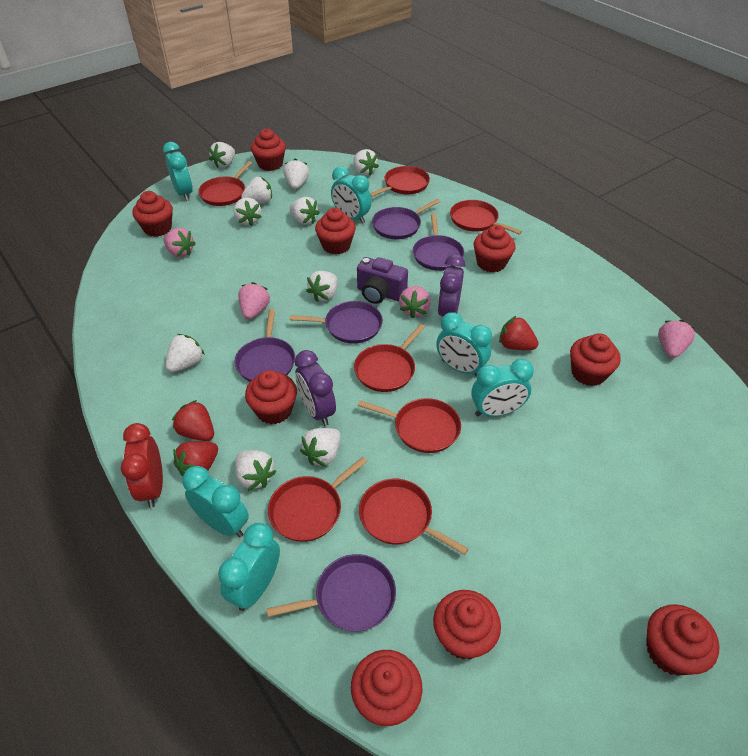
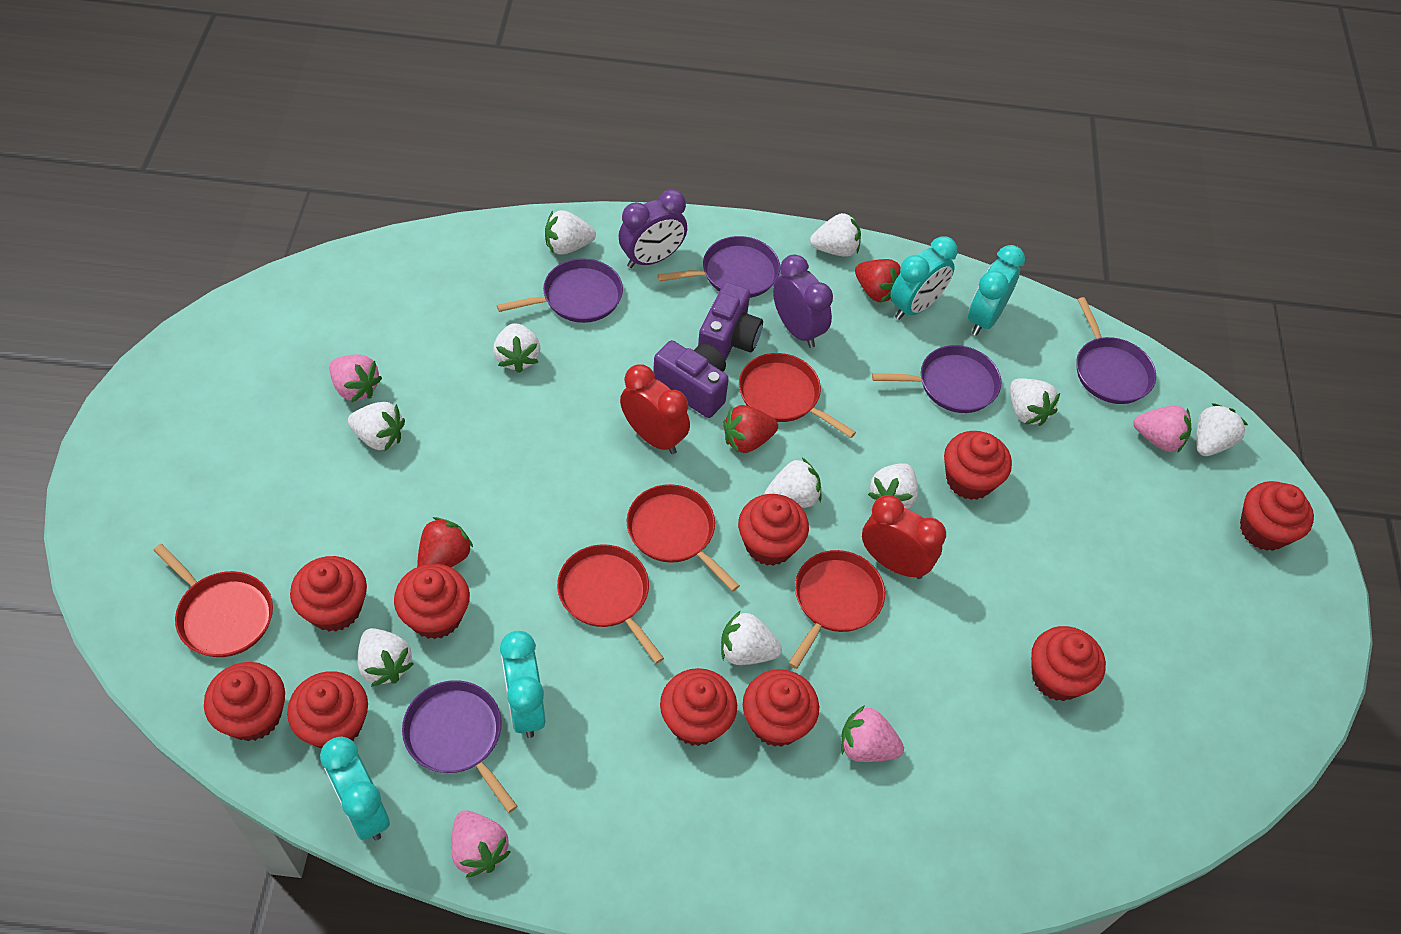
purple camera: 1 -> 2
red clock: 1 -> 2
red cupcake: 9 -> 10
red pan: 7 -> 5
turquoise clock: 6 -> 4

